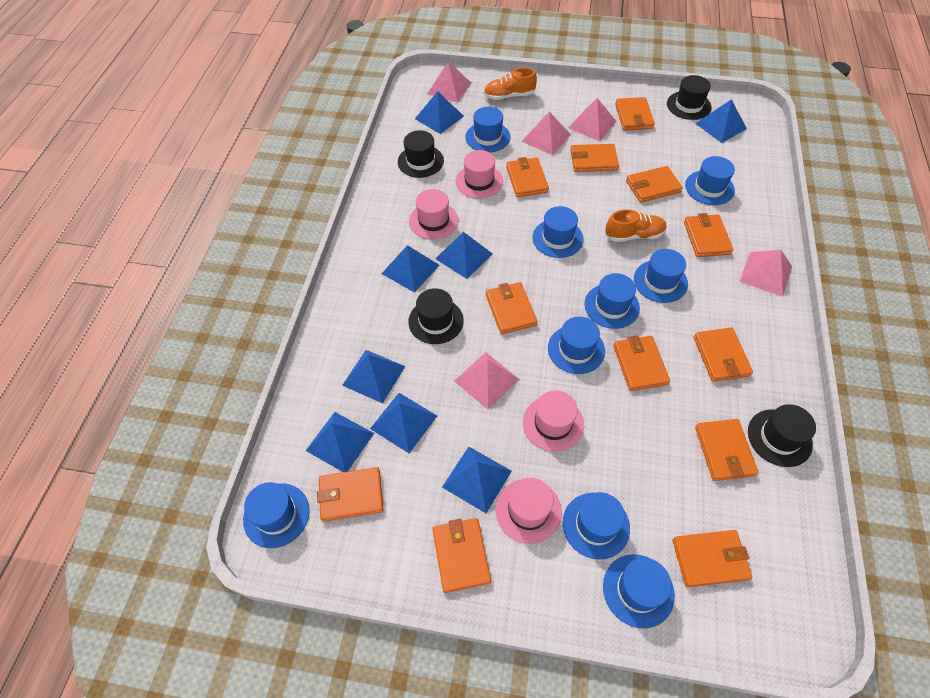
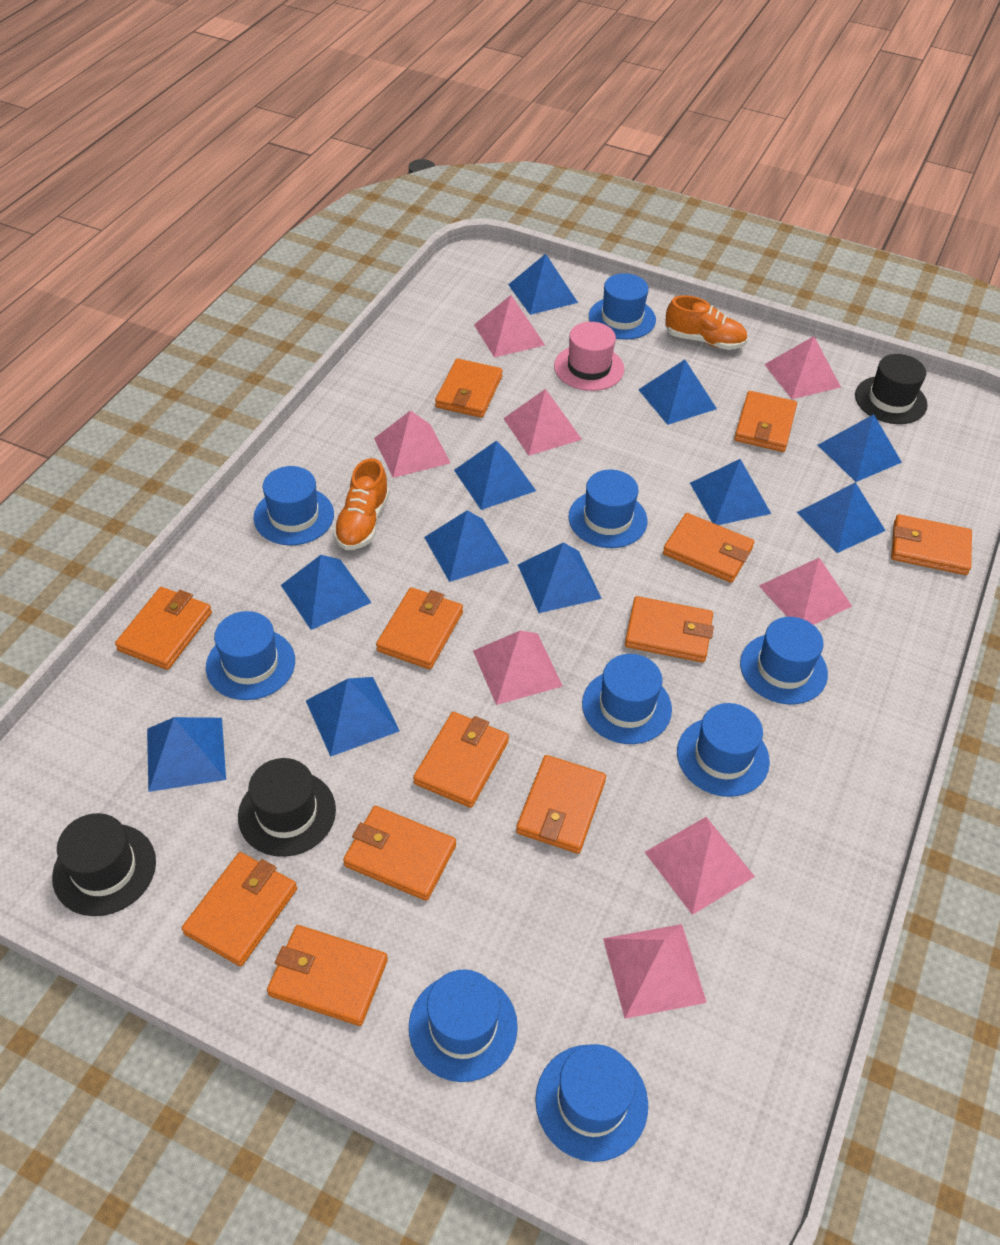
black hat: 4 -> 3
blue pyramid: 8 -> 11
pink hat: 4 -> 1
pink pyramid: 5 -> 8

